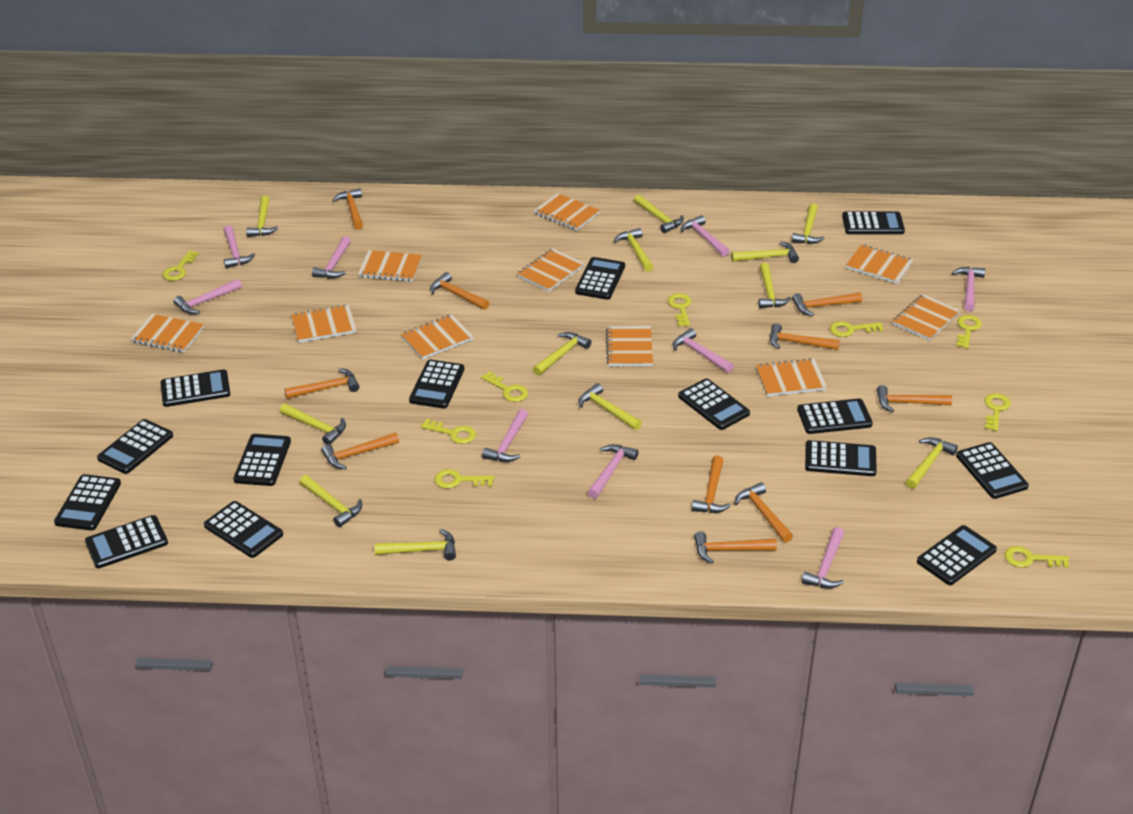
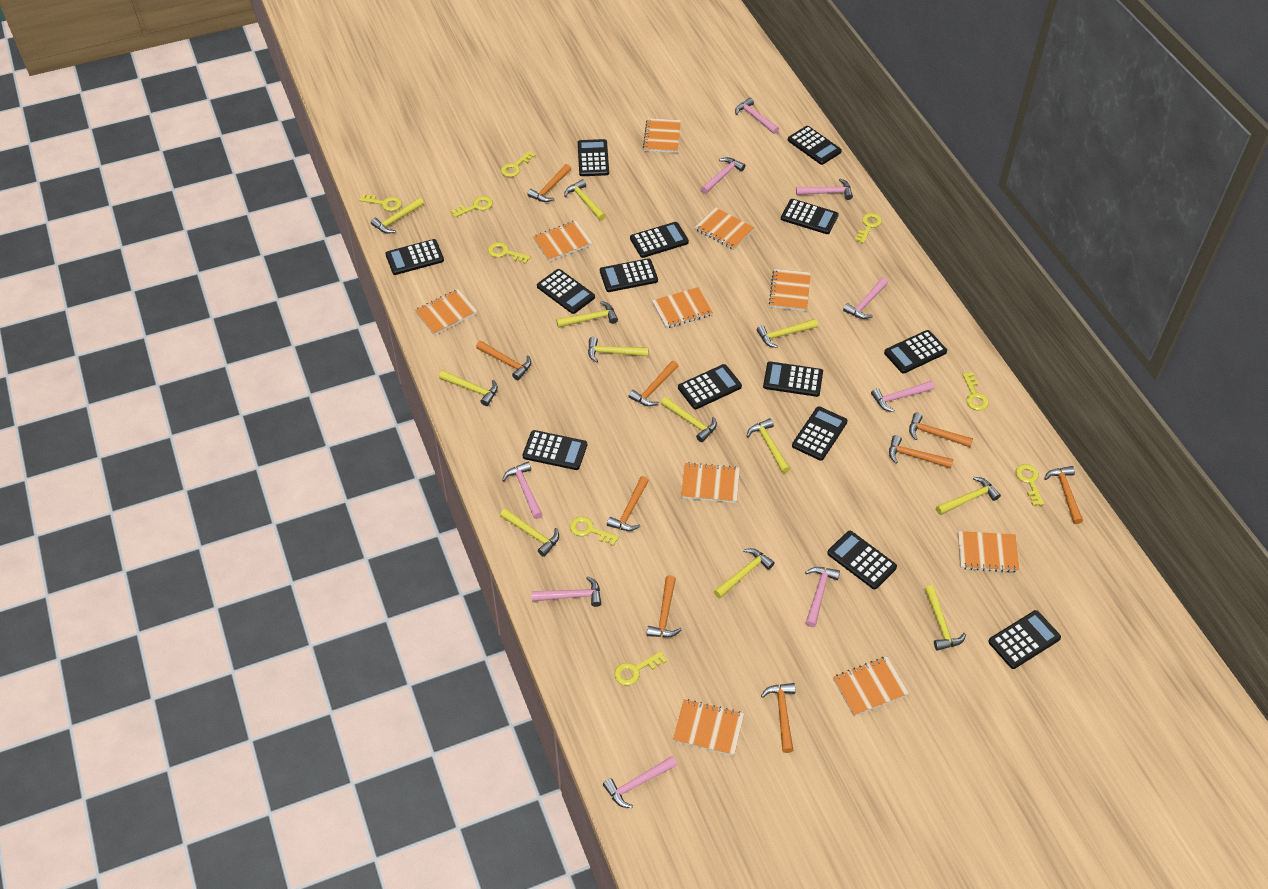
orange hammer: 10 -> 9

